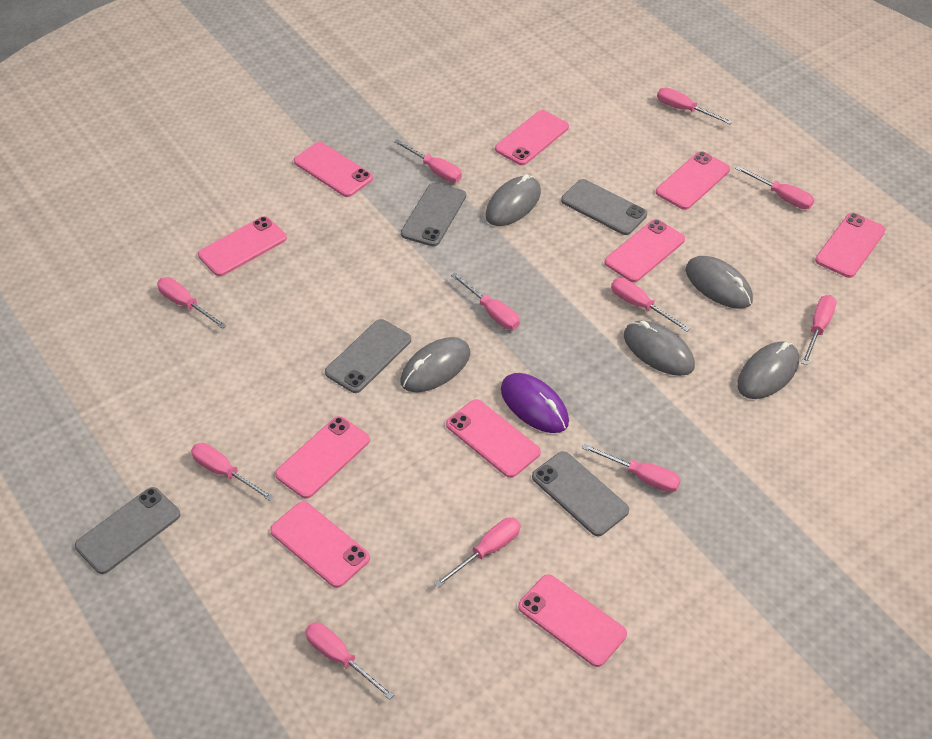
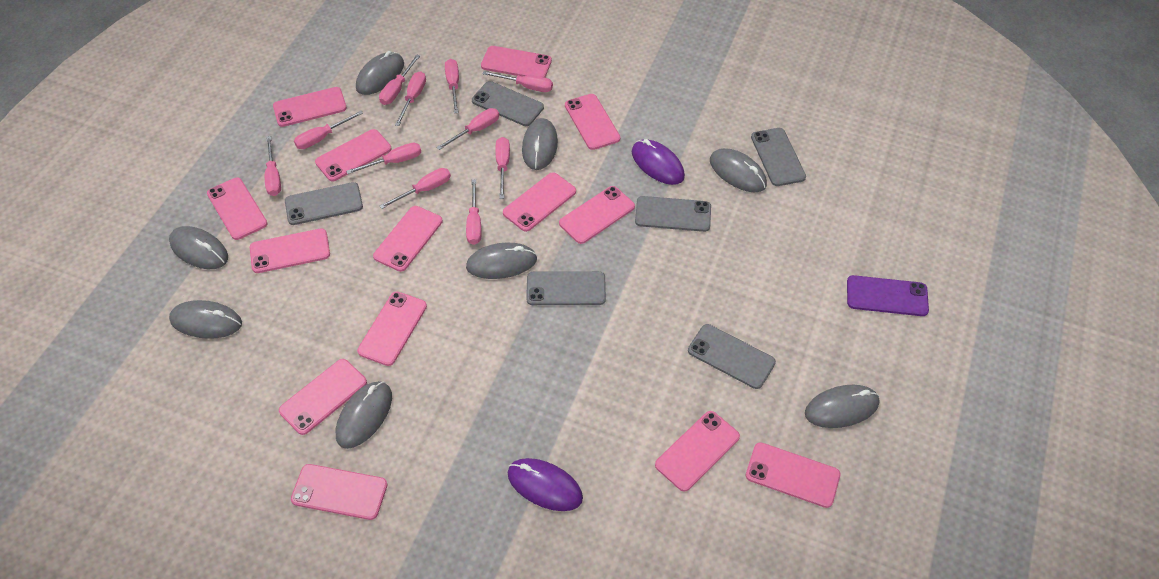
grey mouse: 5 -> 8
grey phone: 5 -> 6
pink phone: 10 -> 14
purple mouse: 1 -> 2
purple phone: 0 -> 1

